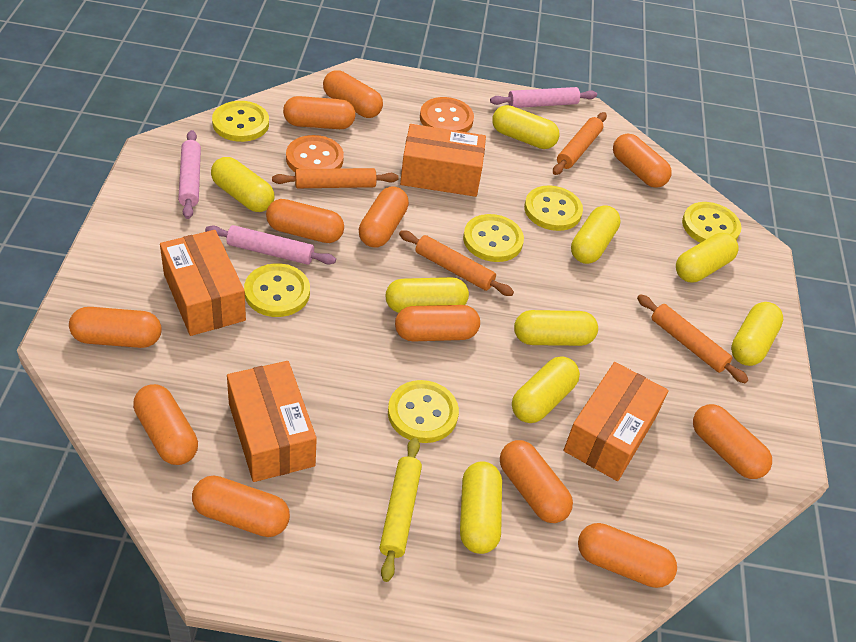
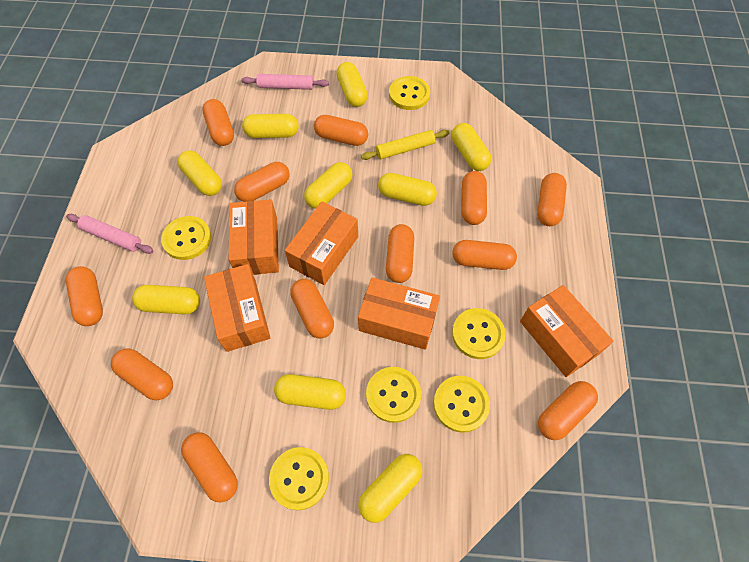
orange box: 4 -> 5
orange button: 2 -> 0
orange rolling pin: 4 -> 0
pink rolling pin: 3 -> 2

